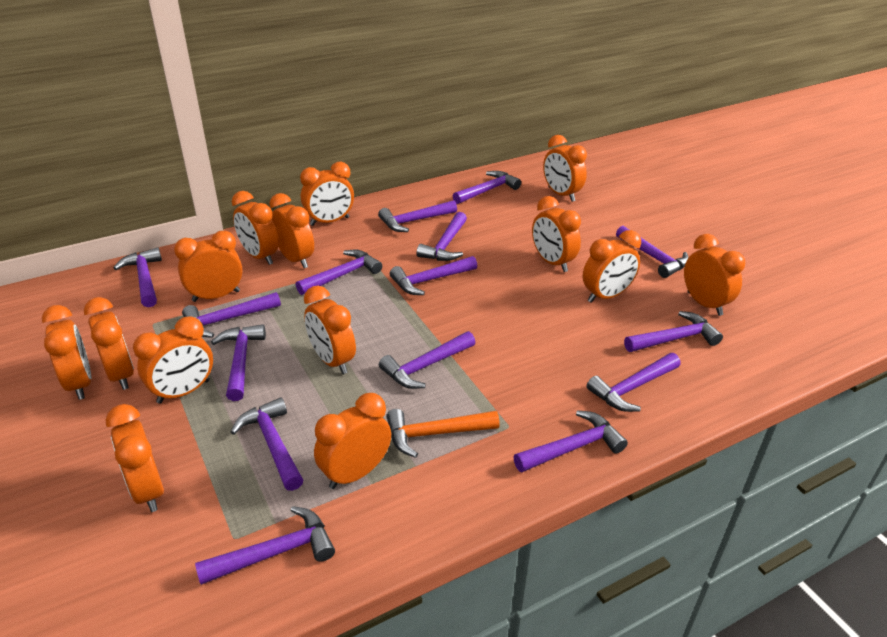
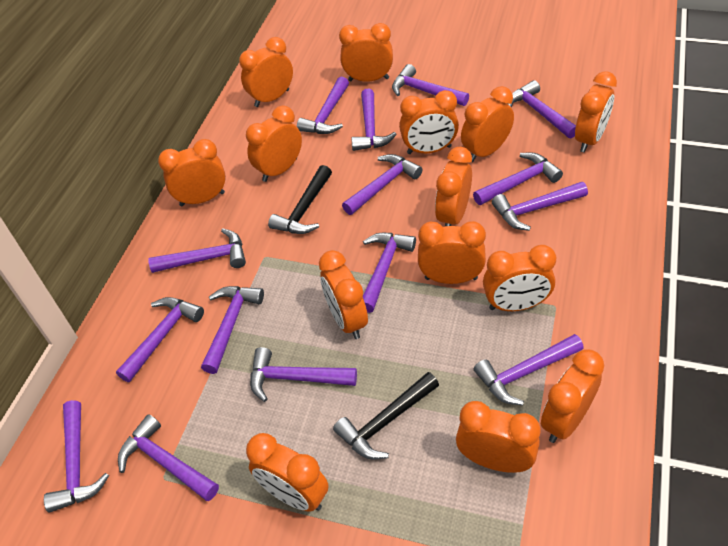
black hammer: 0 -> 2
orange hammer: 1 -> 0

